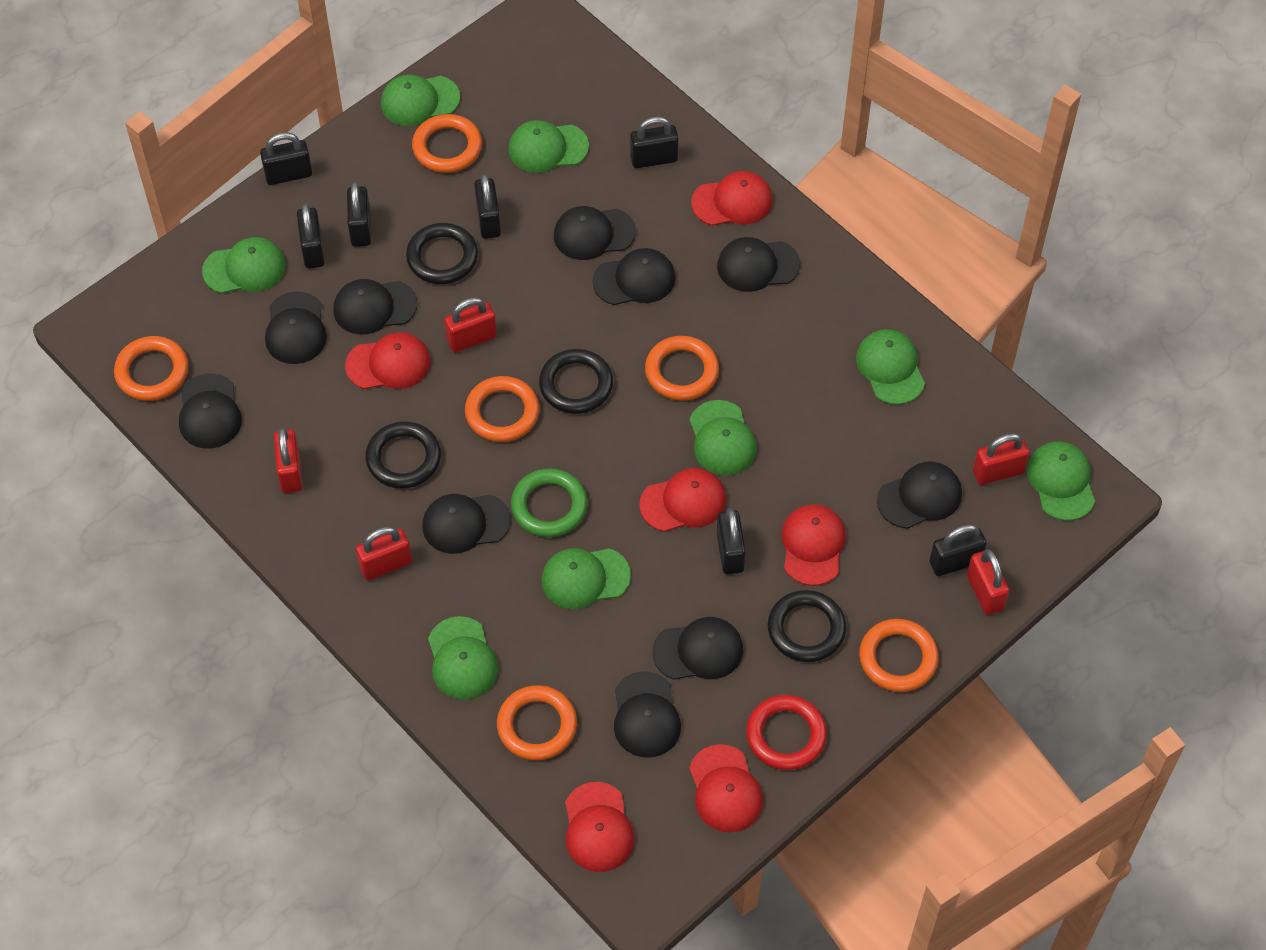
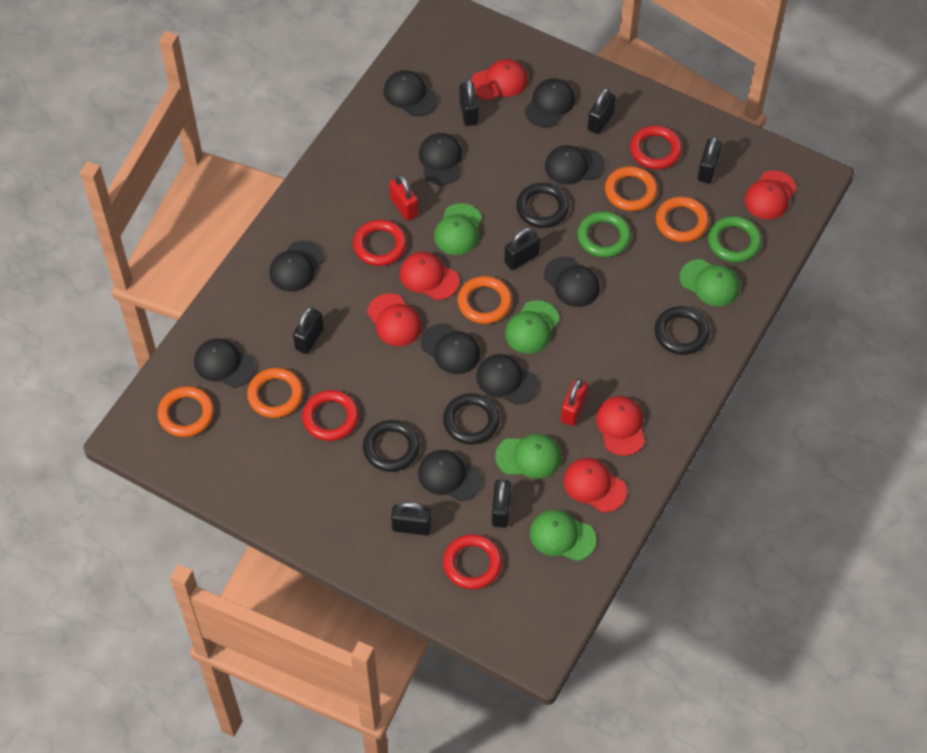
green cap: 8 -> 5
green ring: 1 -> 2
orange ring: 6 -> 5
red padlock: 5 -> 2
red ring: 1 -> 4

